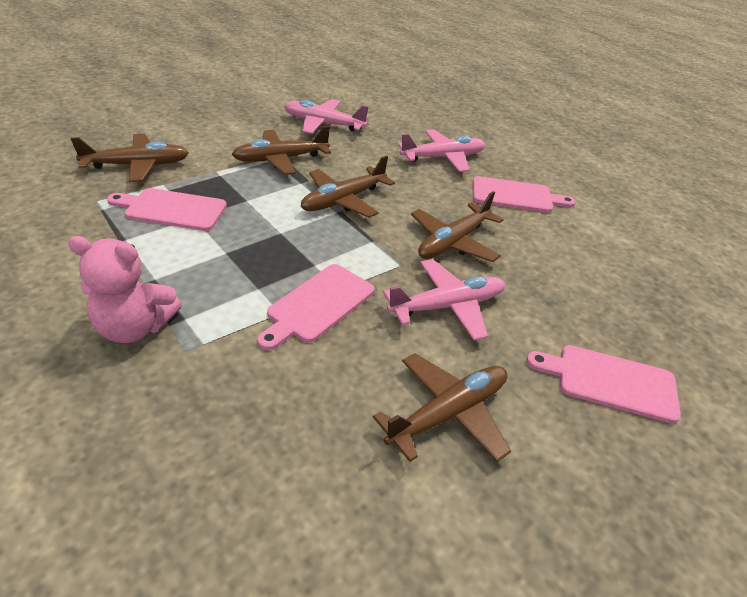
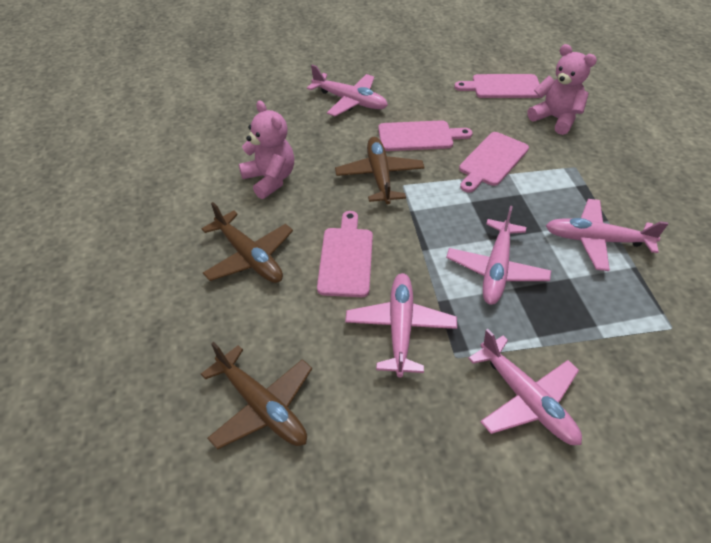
brown plane: 5 -> 3
pink plane: 3 -> 5
pink teddy bear: 1 -> 2

